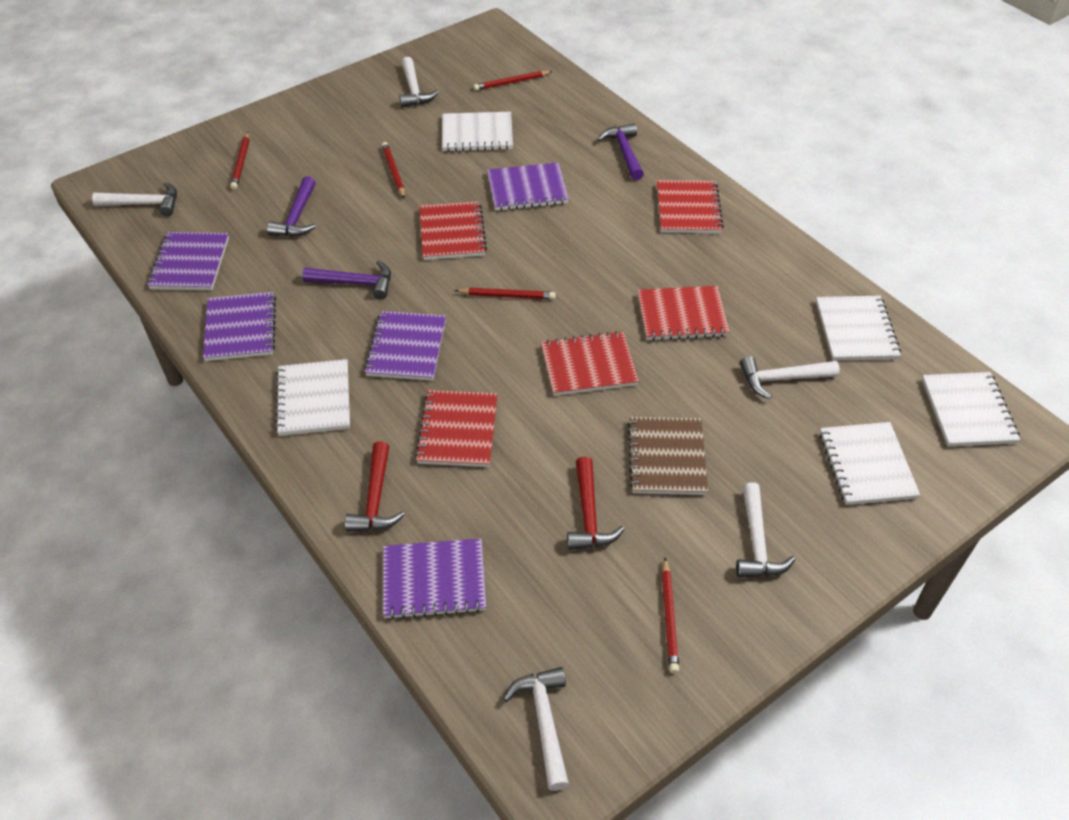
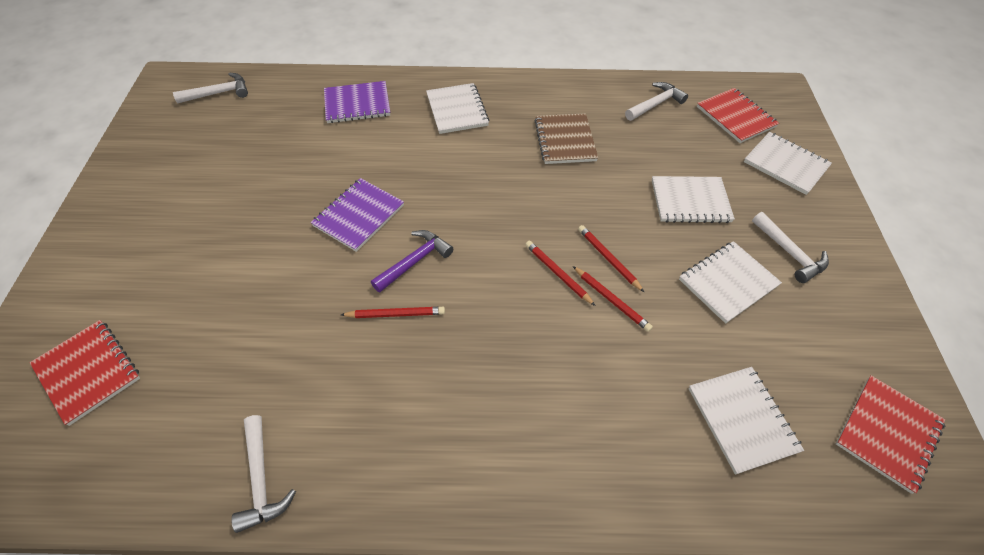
purple hammer: 3 -> 1
purple notebook: 5 -> 2
red hammer: 2 -> 0
red notebook: 5 -> 3
red pencil: 5 -> 4
white hammer: 5 -> 4

